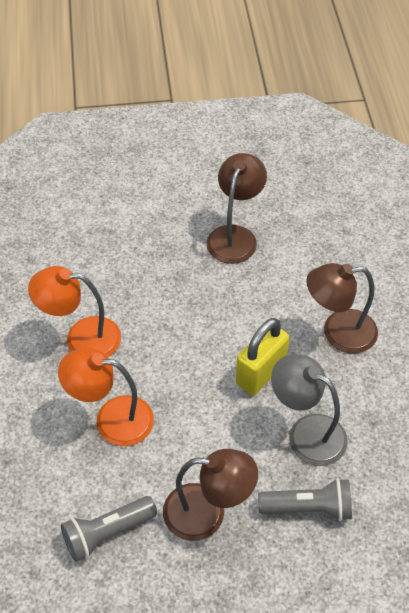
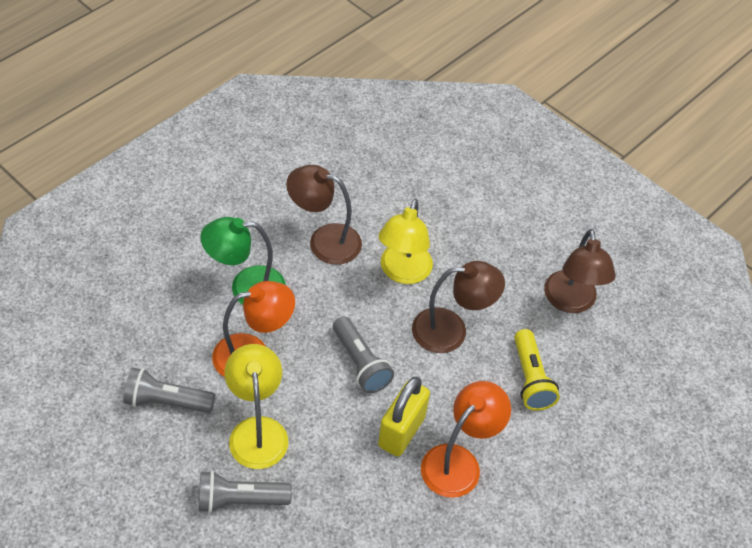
green lamp: 0 -> 1
grey flashlight: 2 -> 3
grey lamp: 1 -> 0
yellow flashlight: 0 -> 1
yellow lamp: 0 -> 2

